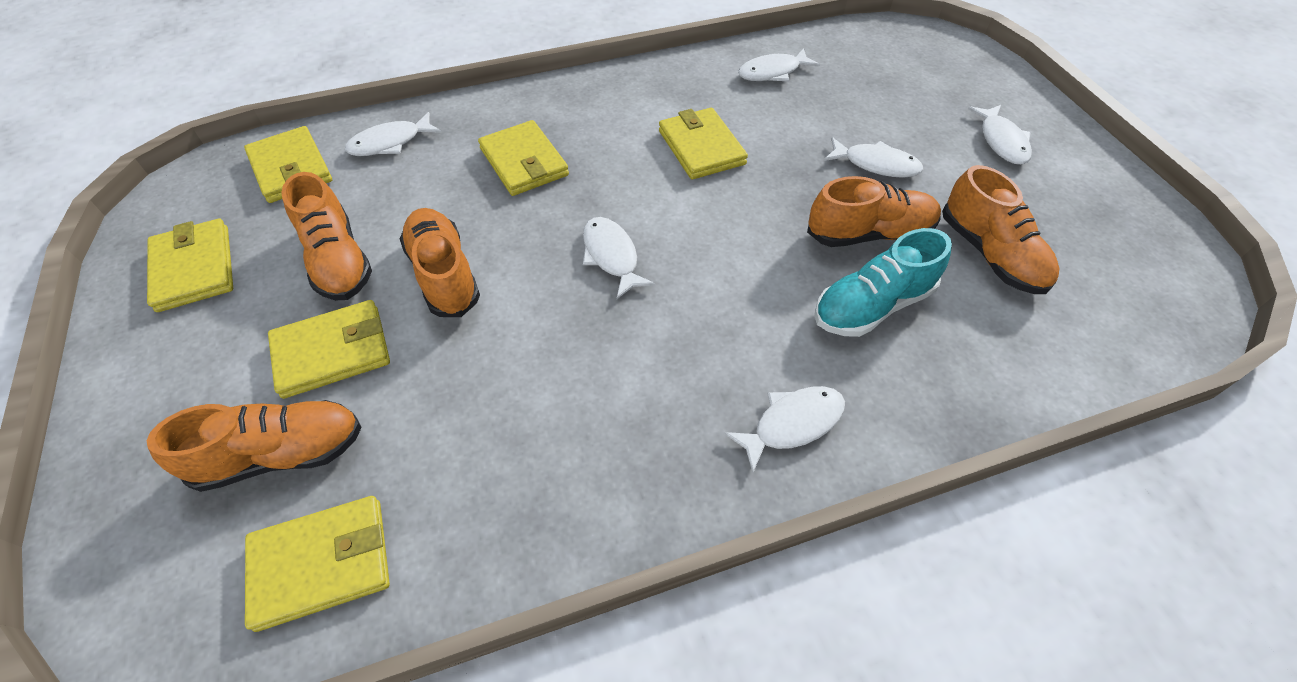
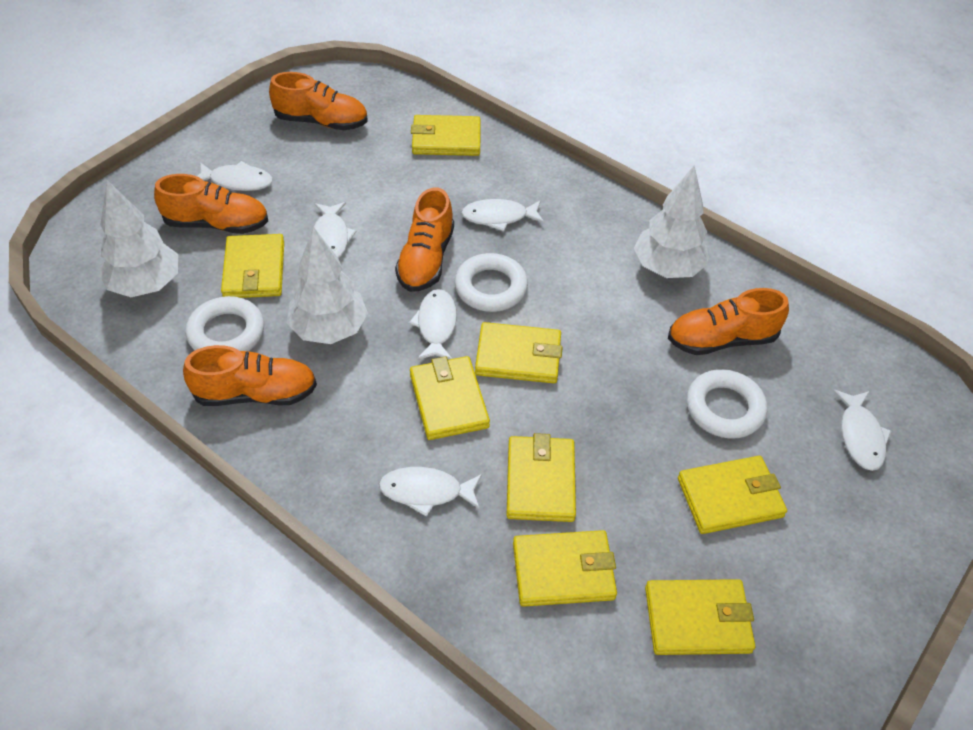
turquoise shoe: 1 -> 0
white ring: 0 -> 3
white tree: 0 -> 3
yellow wallet: 6 -> 8

